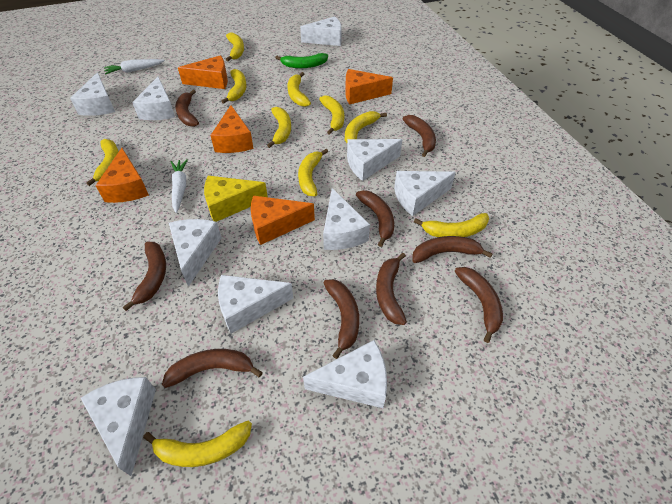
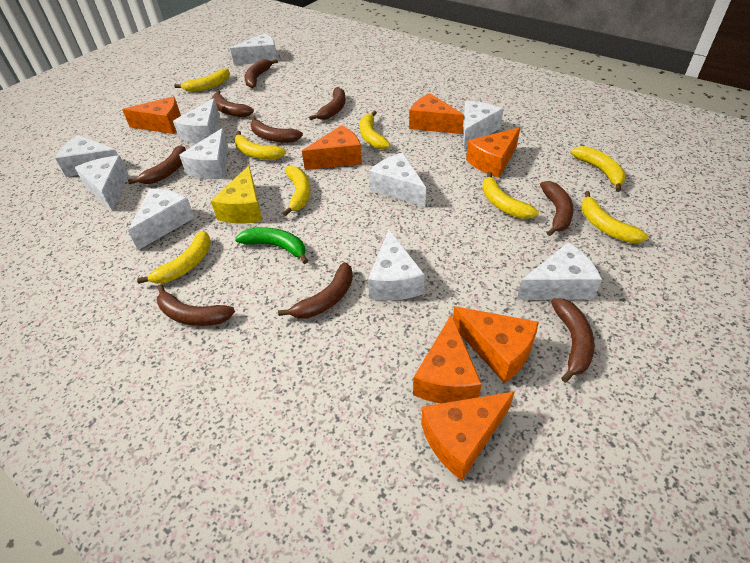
orange cheese: 5 -> 7
white carrot: 2 -> 0
yellow banana: 10 -> 8

